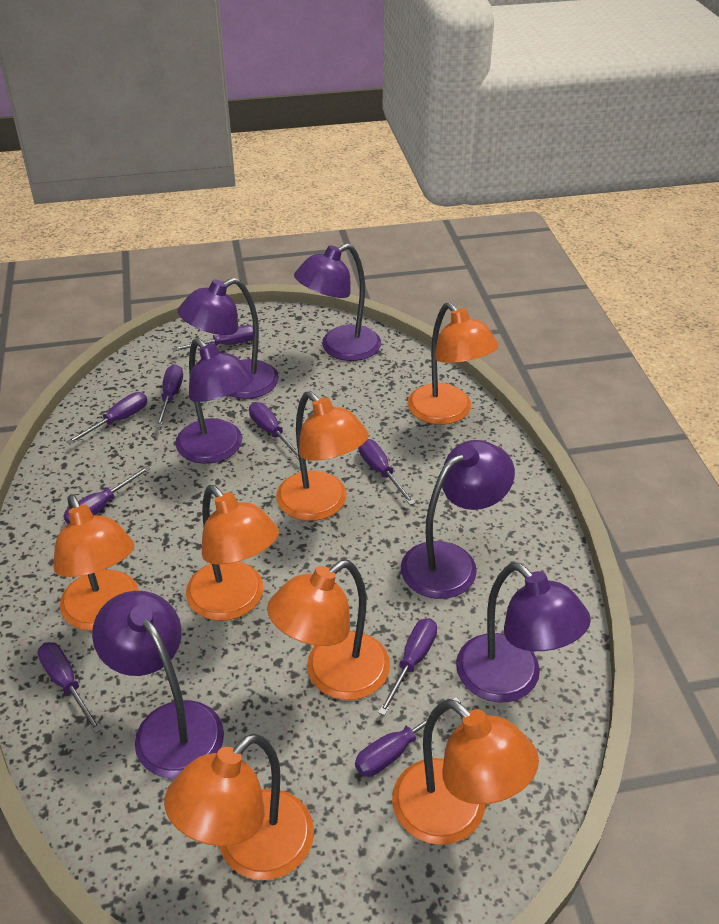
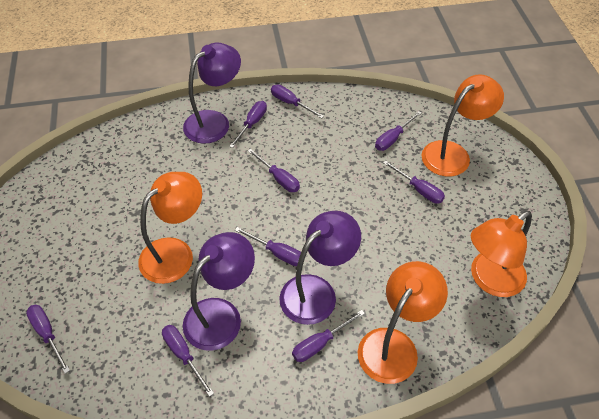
orange lamp: 7 -> 4
purple lamp: 6 -> 3

